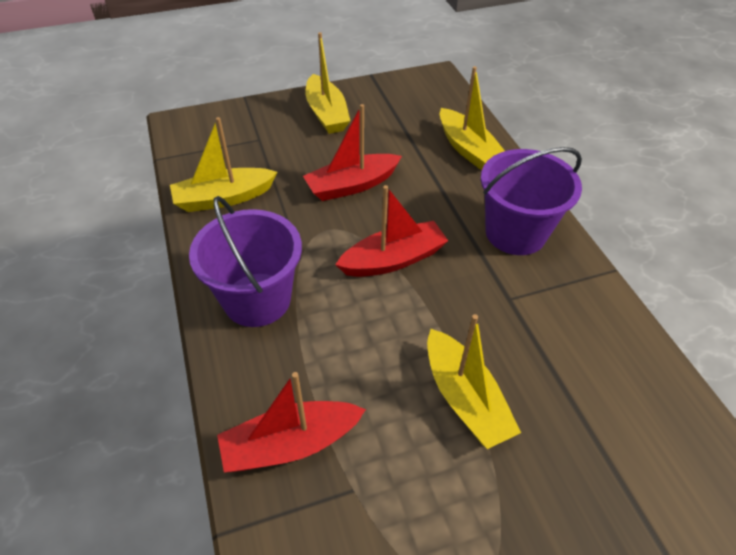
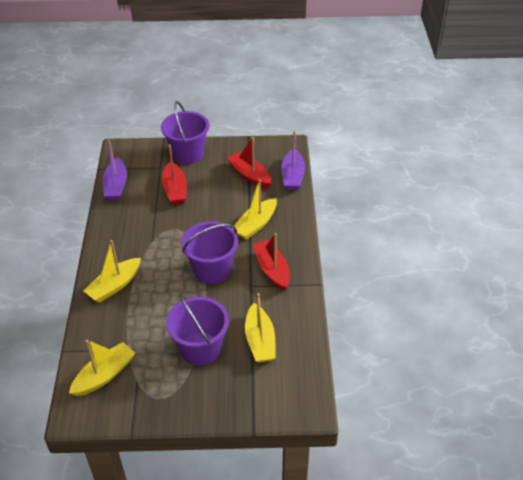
purple boat: 0 -> 2
purple bucket: 2 -> 3

